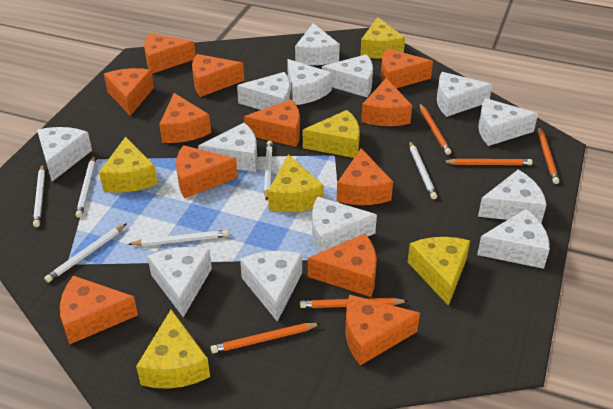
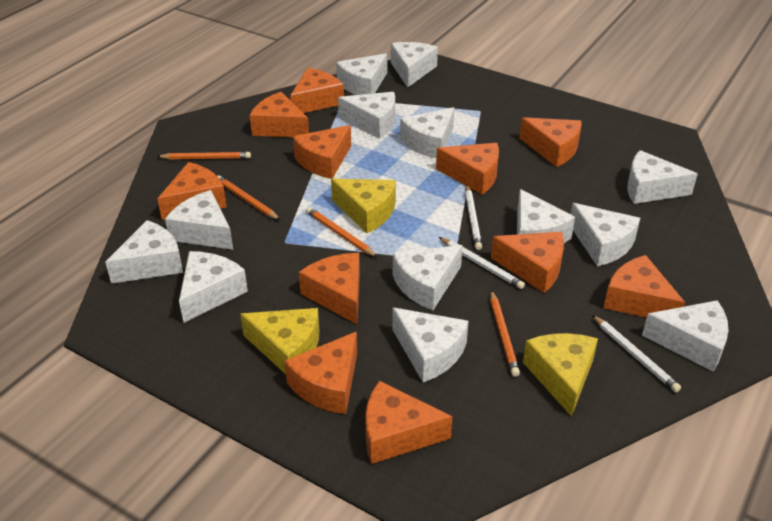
orange cheese: 12 -> 11
orange pencil: 5 -> 4
white pencil: 6 -> 3
yellow cheese: 6 -> 3

